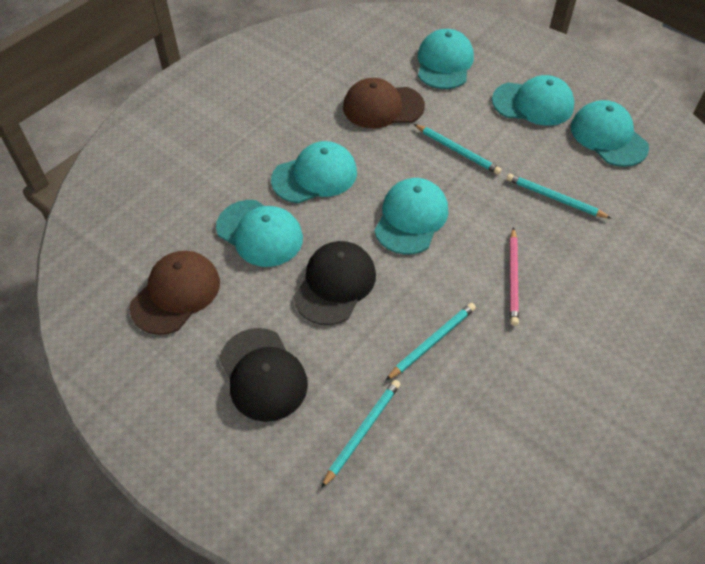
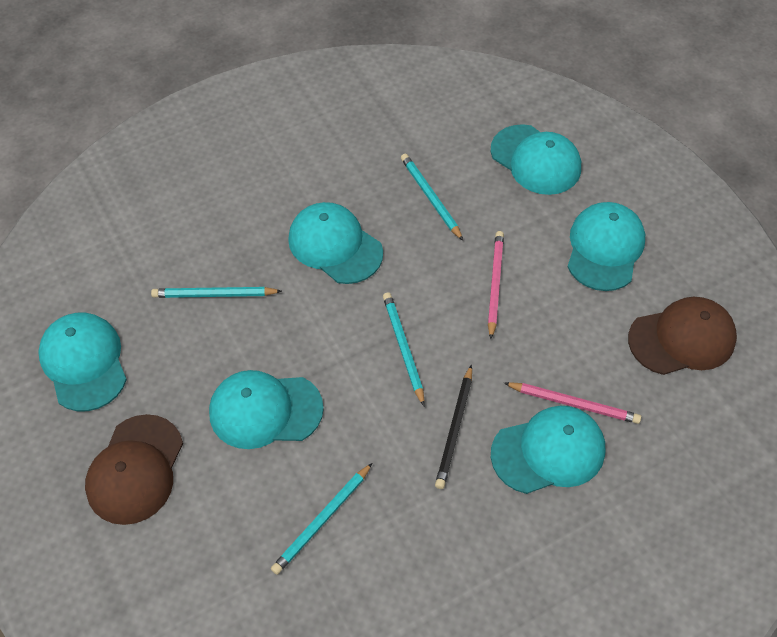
black cap: 2 -> 0
black pencil: 0 -> 1
pink pencil: 1 -> 2

